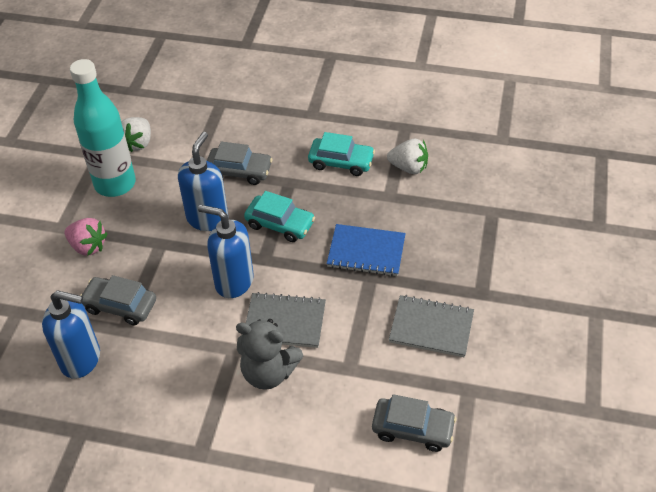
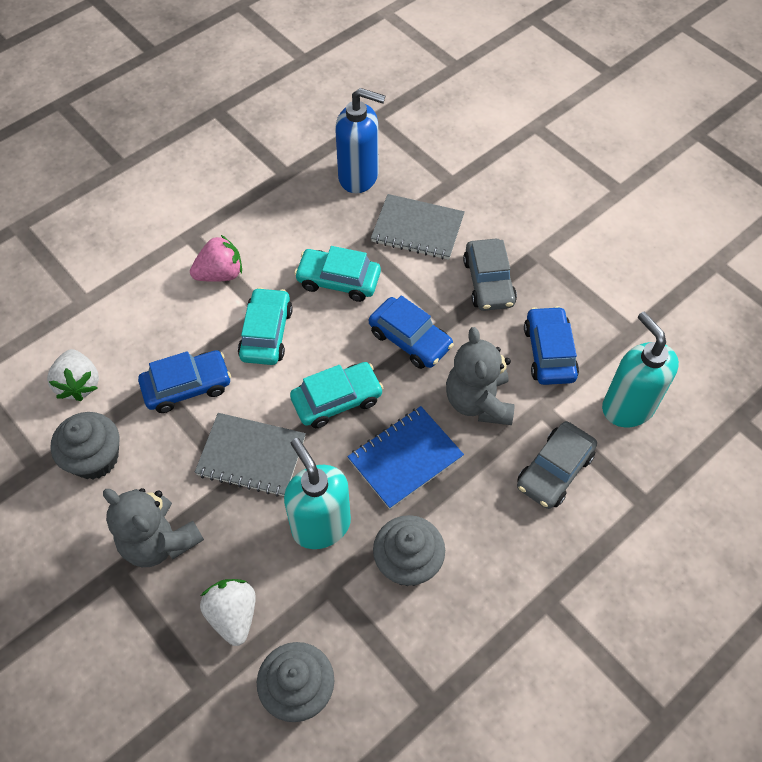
blue car: 0 -> 3
blue soap dispenser: 3 -> 1
grey car: 3 -> 2
grey cupcake: 0 -> 3
grey teddy bear: 1 -> 2
turquoise bottle: 1 -> 0
turquoise car: 2 -> 3
turquoise soap dispenser: 0 -> 2

